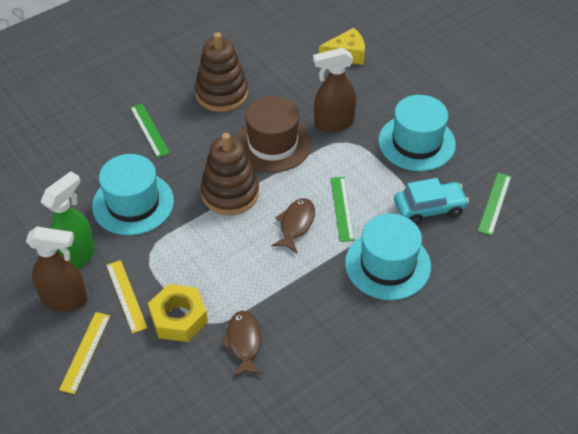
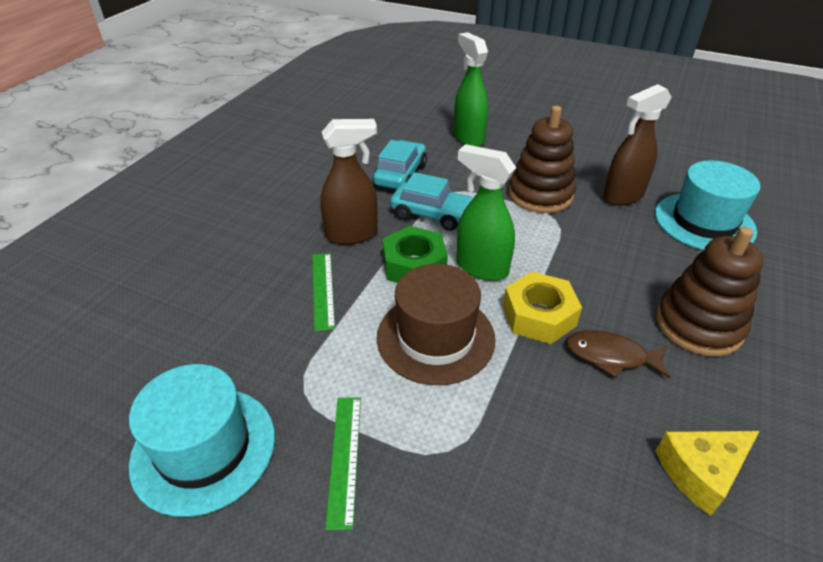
brown fish: 2 -> 1
green nut: 0 -> 1
green ruler: 3 -> 2
green spray bottle: 1 -> 2
turquoise car: 1 -> 2
turquoise hat: 3 -> 2
yellow ruler: 2 -> 0

